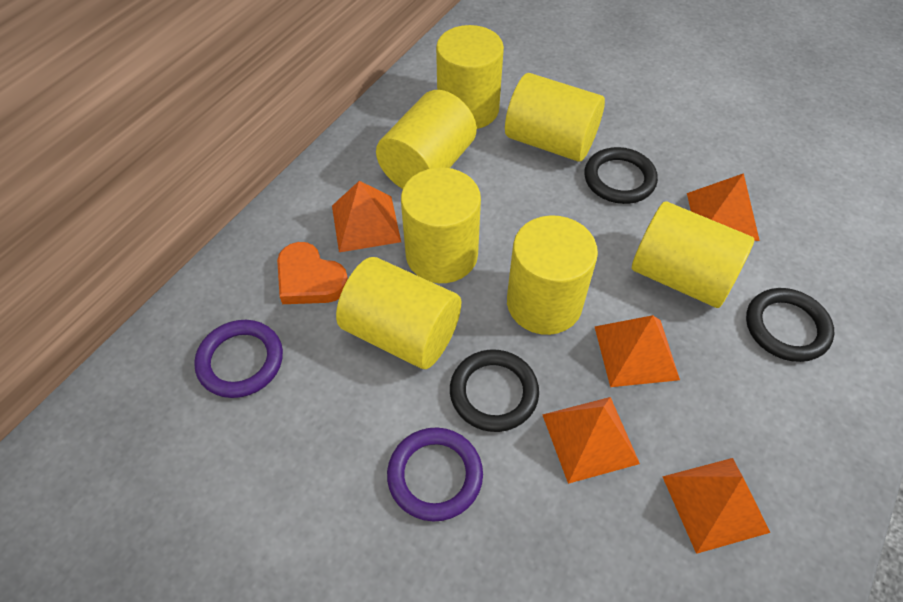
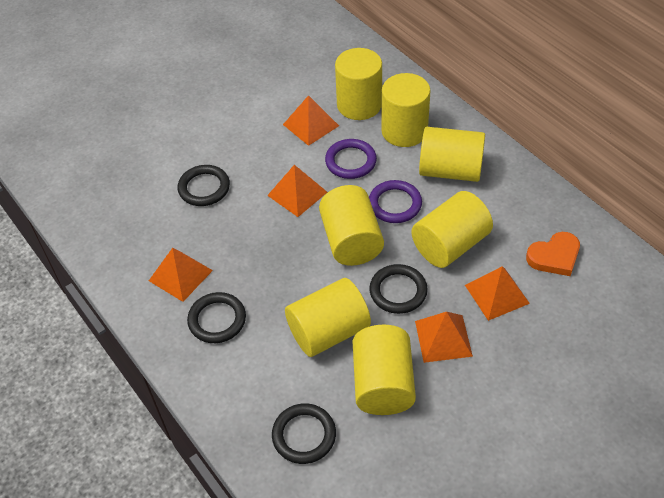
black ring: 3 -> 4

